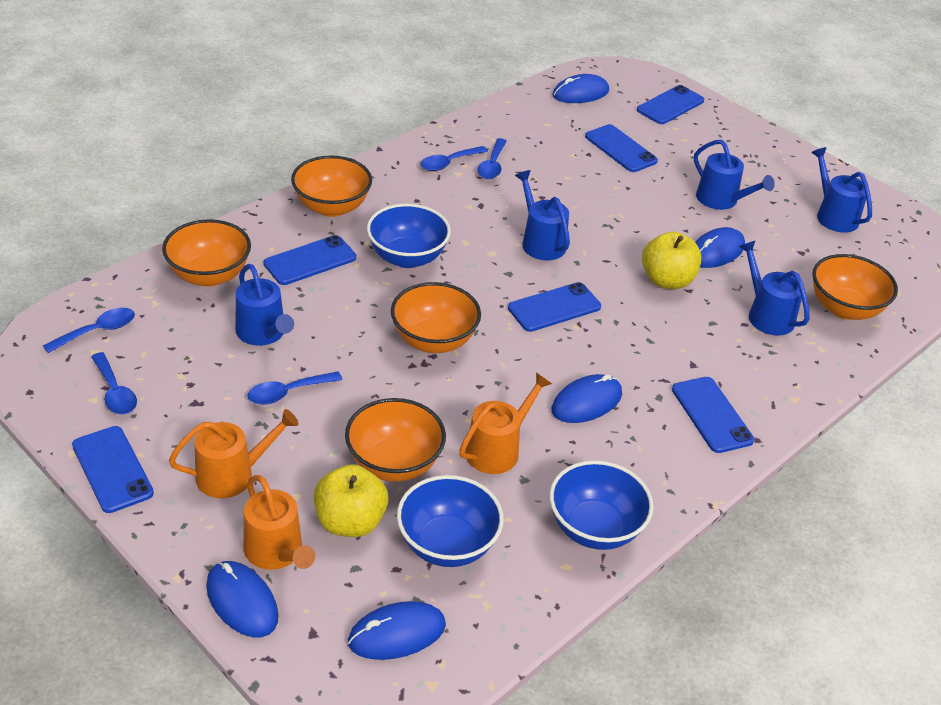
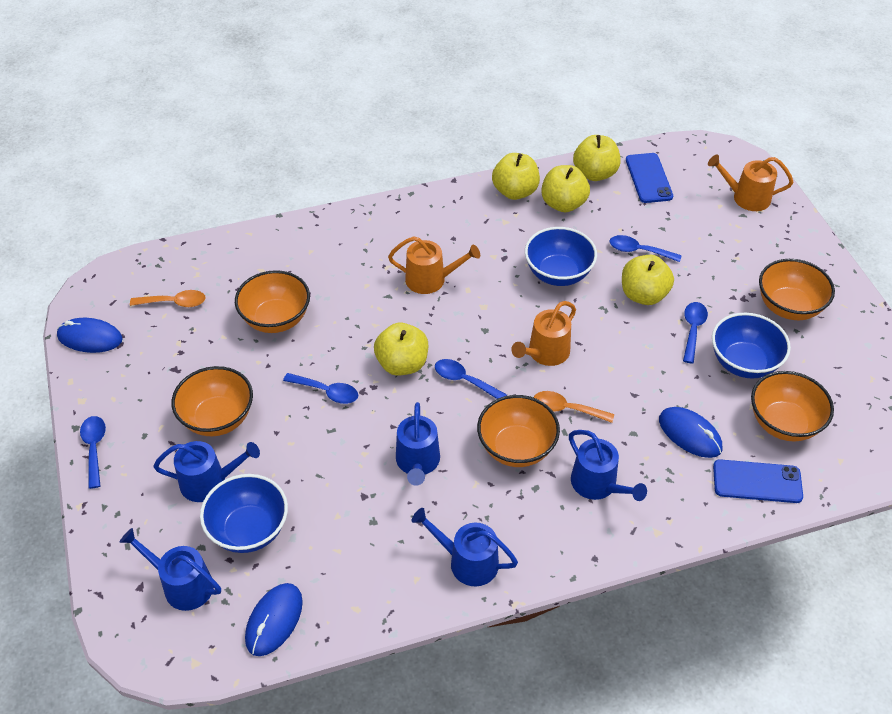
blue mouse: 5 -> 3
blue phone: 6 -> 2
orange spoon: 0 -> 2
yellow apple: 2 -> 5

